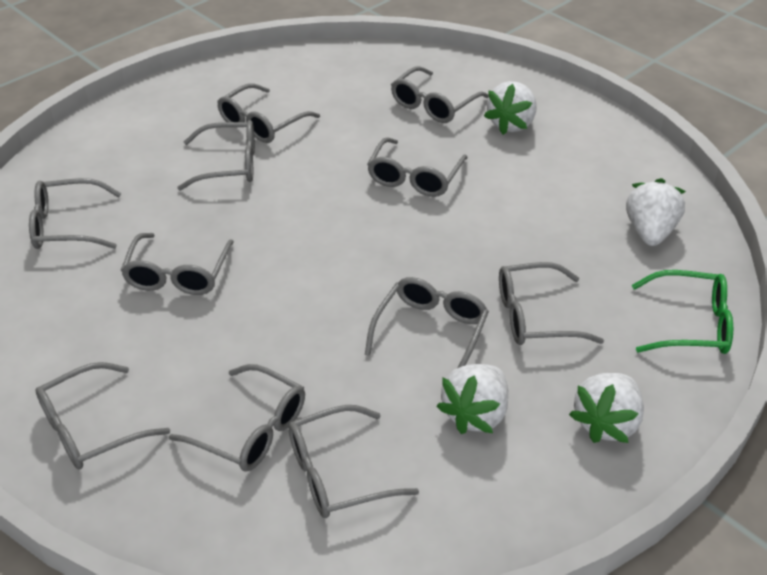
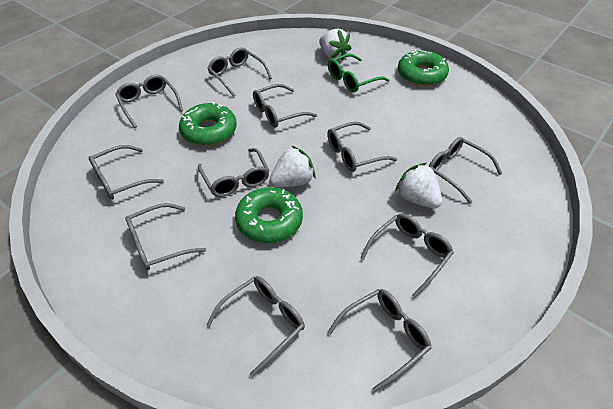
green donut: 0 -> 3
white strawberry: 4 -> 3

